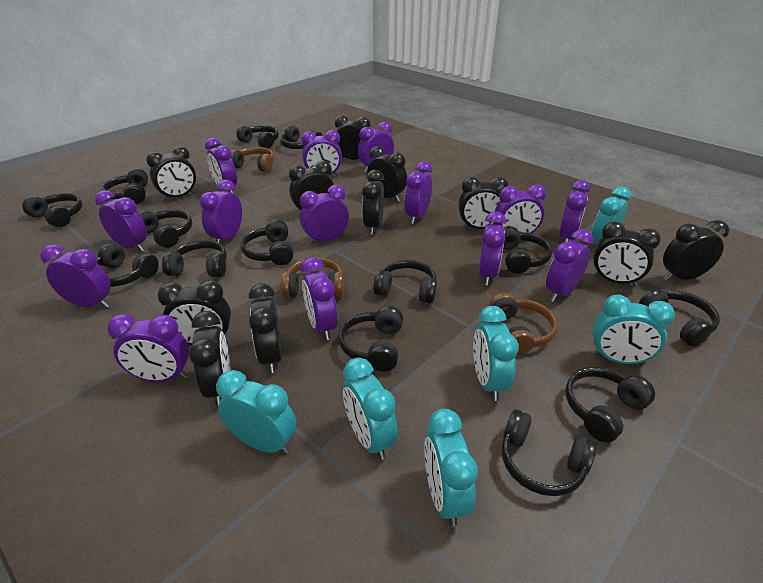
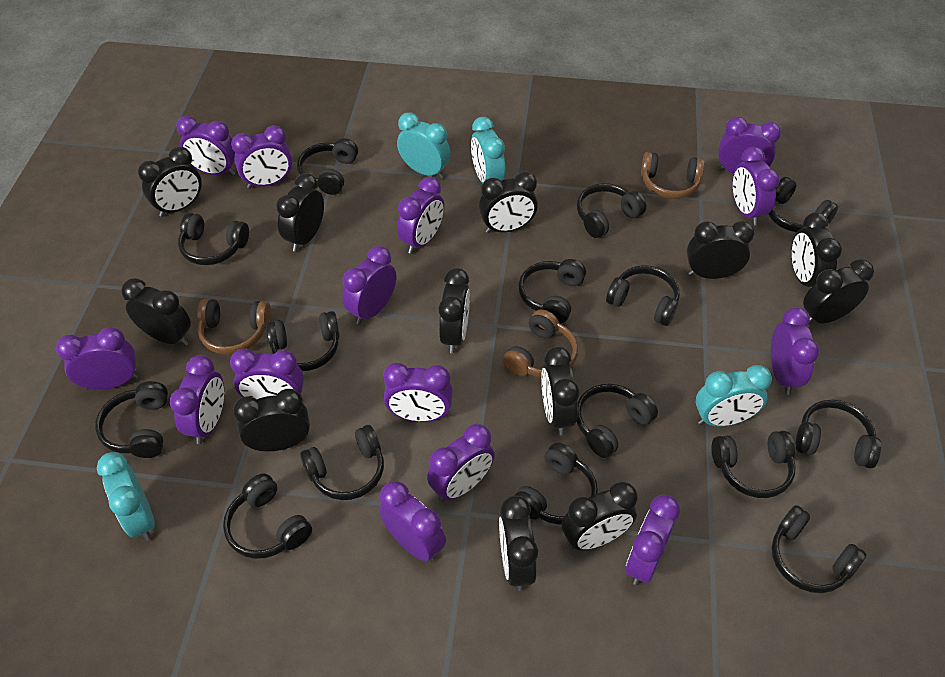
black clock: 11 -> 12
black headphones: 14 -> 15
turquoise clock: 6 -> 4

